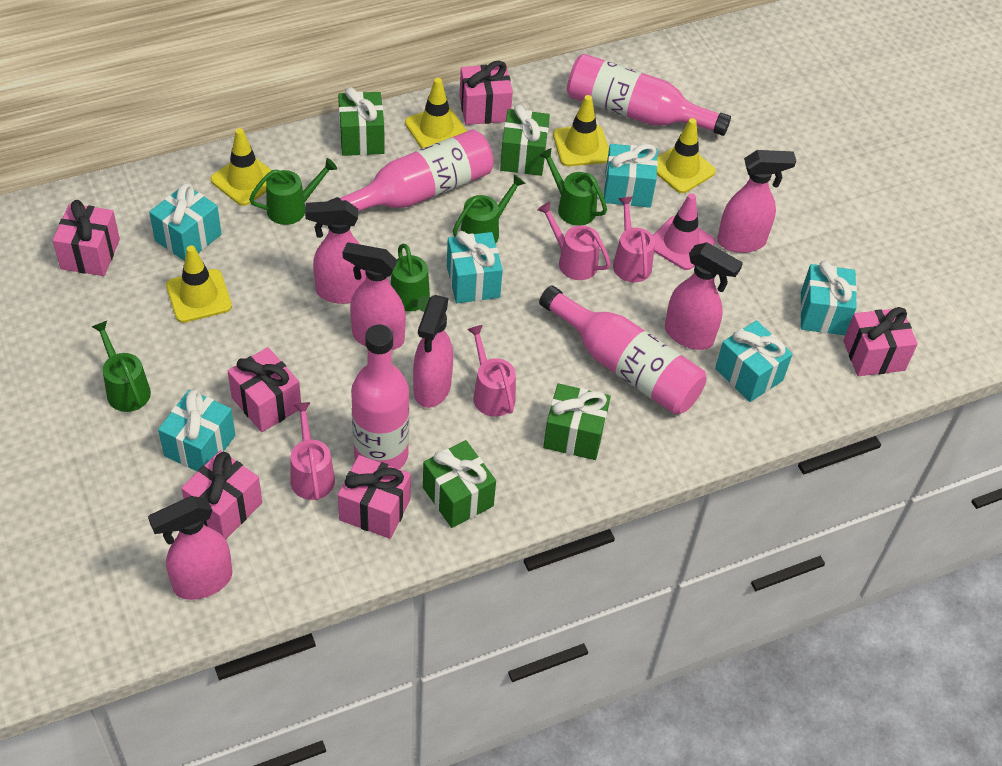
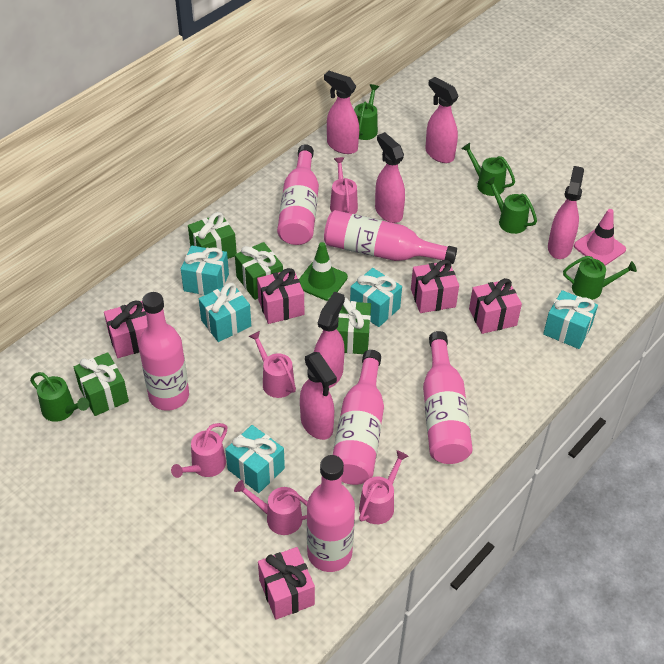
green traffic cone: 0 -> 1
pink bottle: 4 -> 6
pink gift: 6 -> 5
pink watering can: 4 -> 5
turquoise gift: 6 -> 5
yellow traffic cone: 5 -> 0

